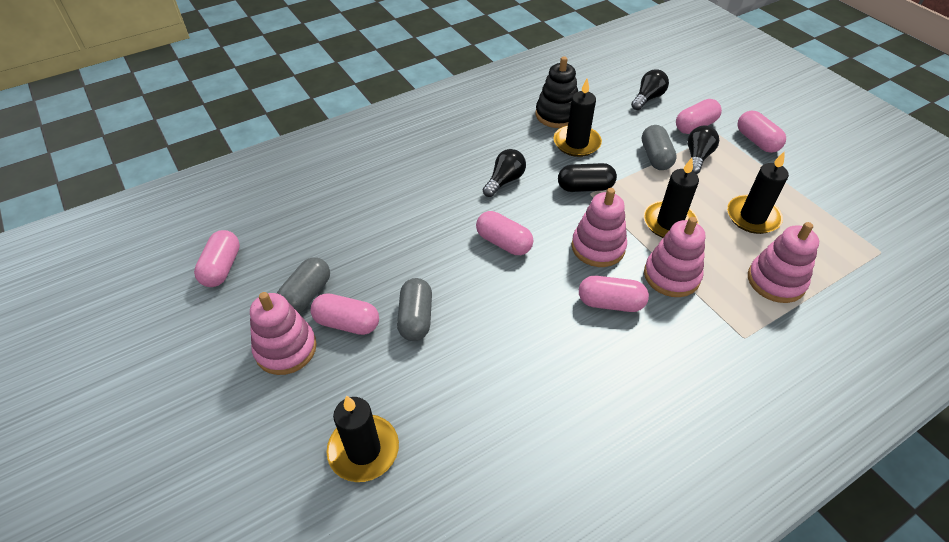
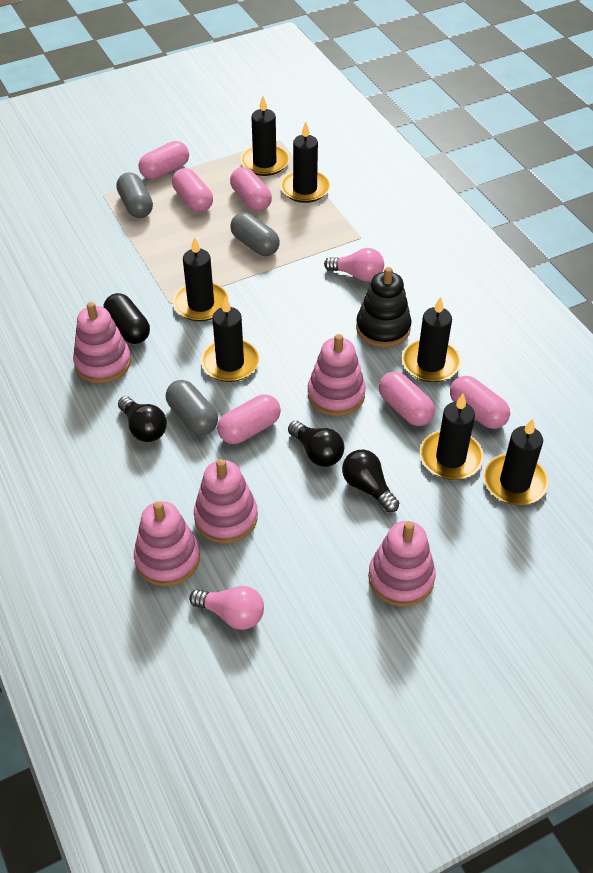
black candle: 4 -> 7
pink light bulb: 0 -> 2
pink stacking toy: 4 -> 5

